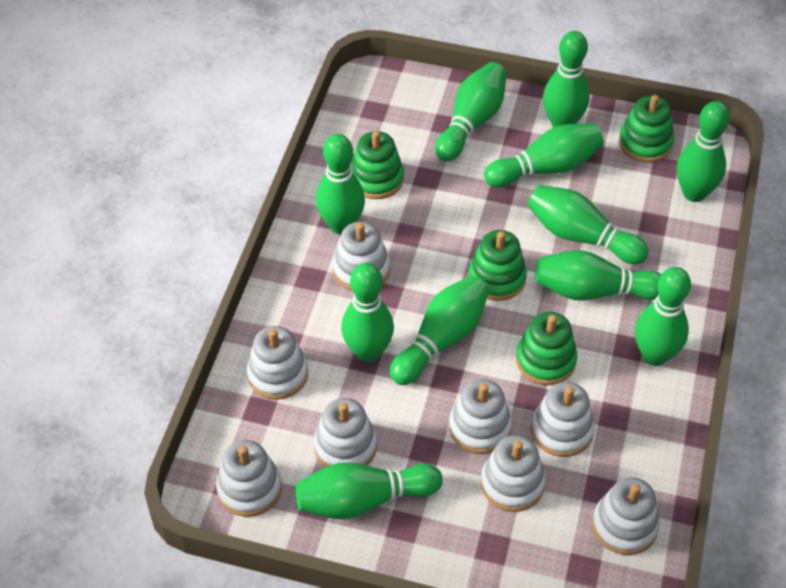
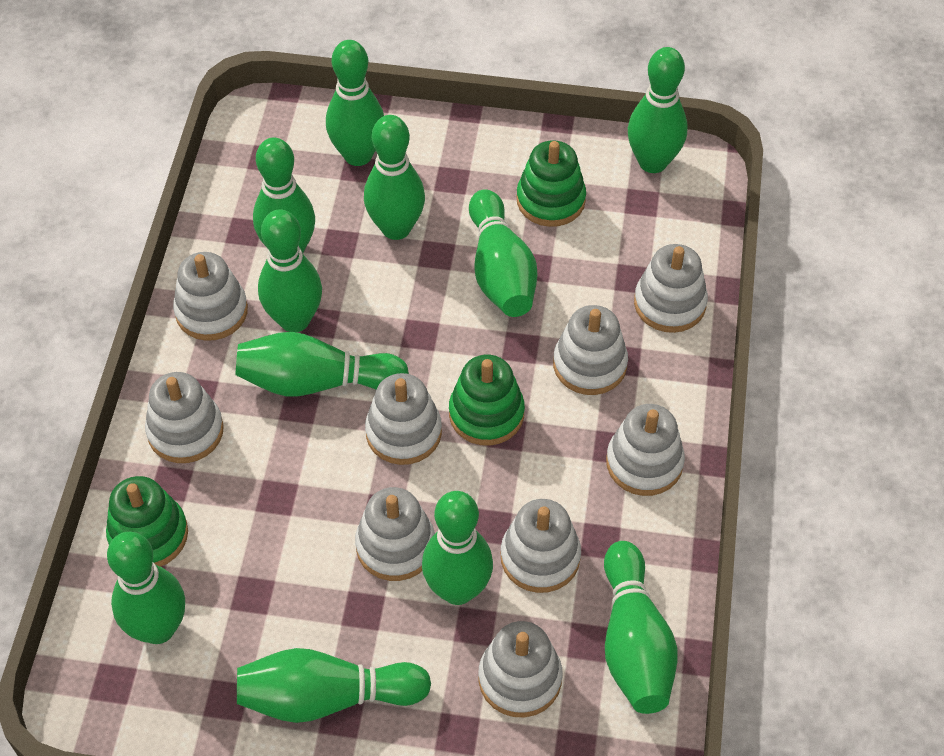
green stacking toy: 4 -> 3
white stacking toy: 8 -> 9

